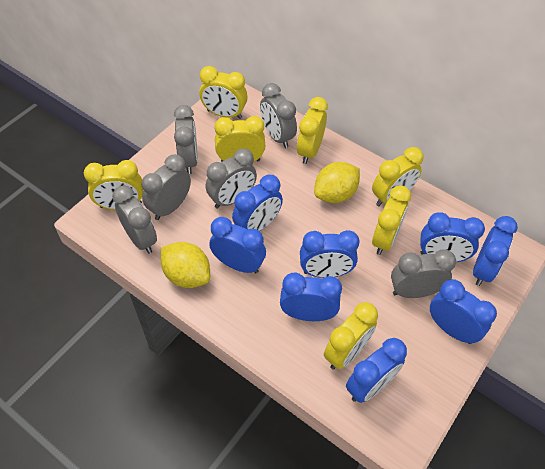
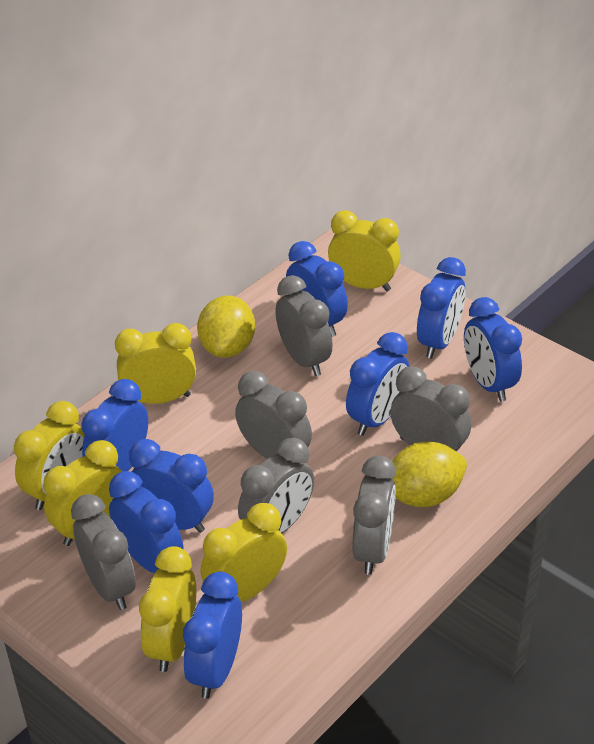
yellow clock: 7 -> 6

